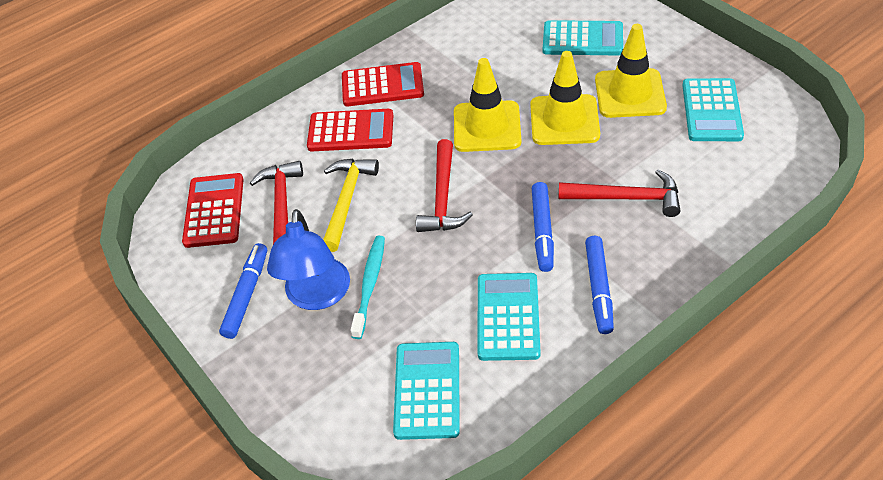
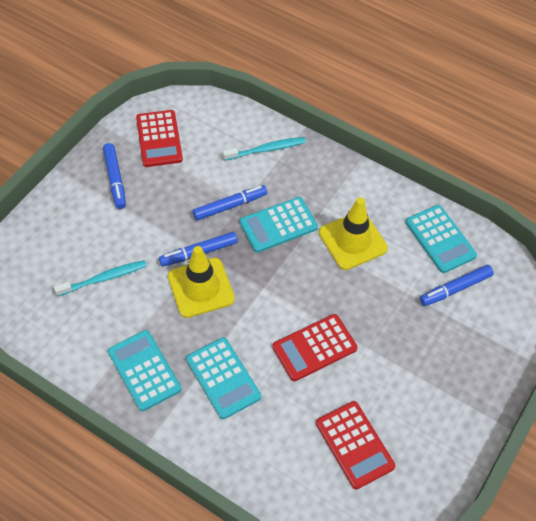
blue lamp: 1 -> 0
blue marker: 3 -> 4
red hammer: 3 -> 0
turquoise toothbrush: 1 -> 2
yellow hammer: 1 -> 0
yellow traffic cone: 3 -> 2

